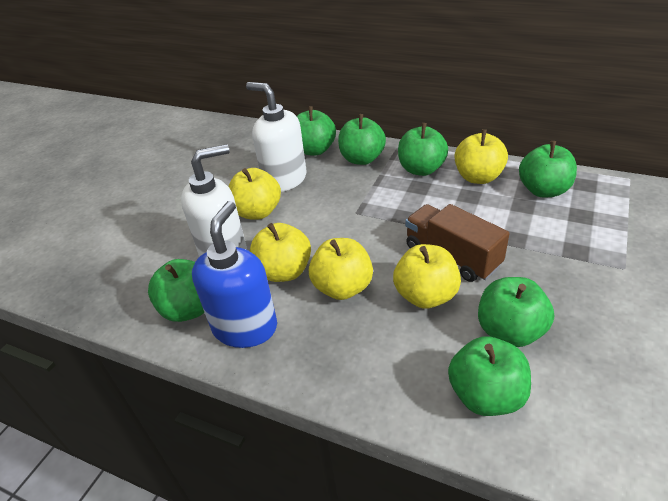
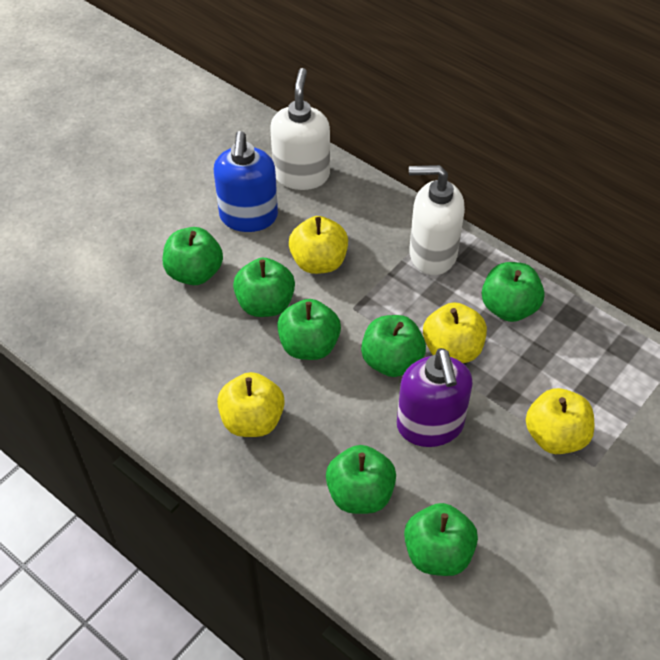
brown truck: 1 -> 0
purple soap dispenser: 0 -> 1
yellow apple: 5 -> 4

